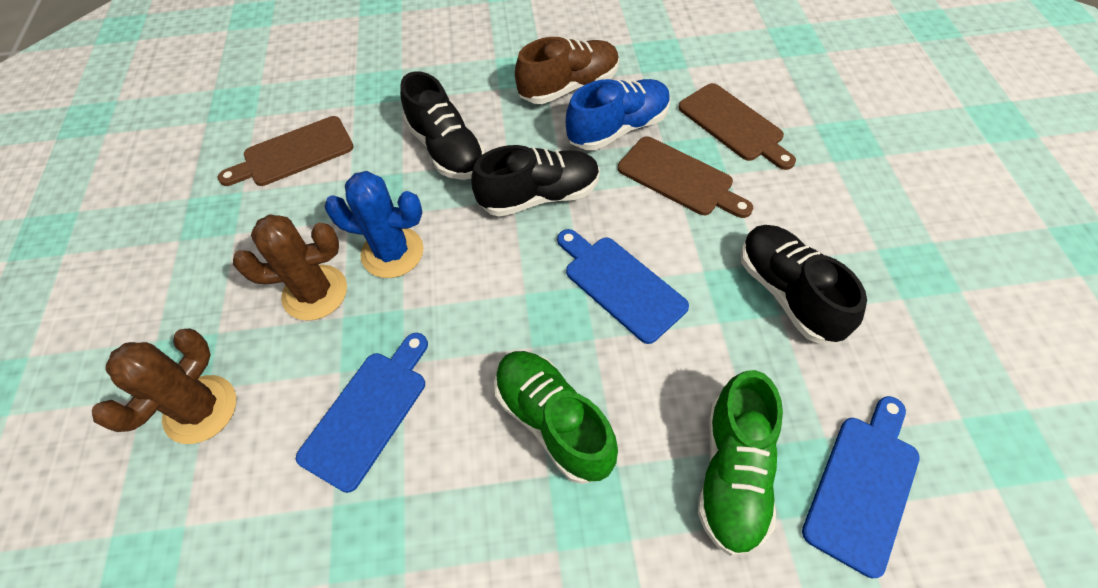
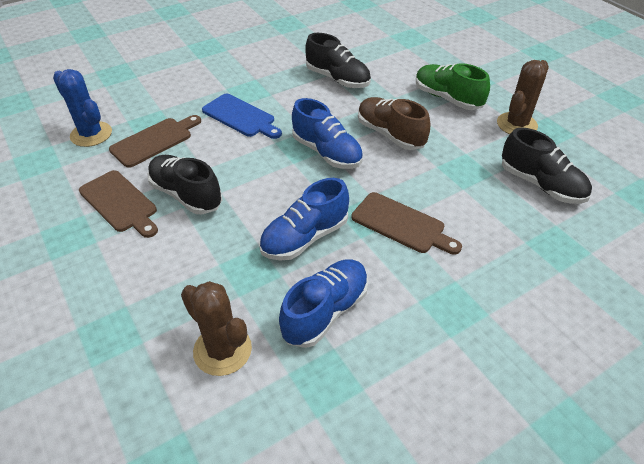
blue cutting board: 3 -> 1
blue shoe: 1 -> 3
green shoe: 2 -> 1

